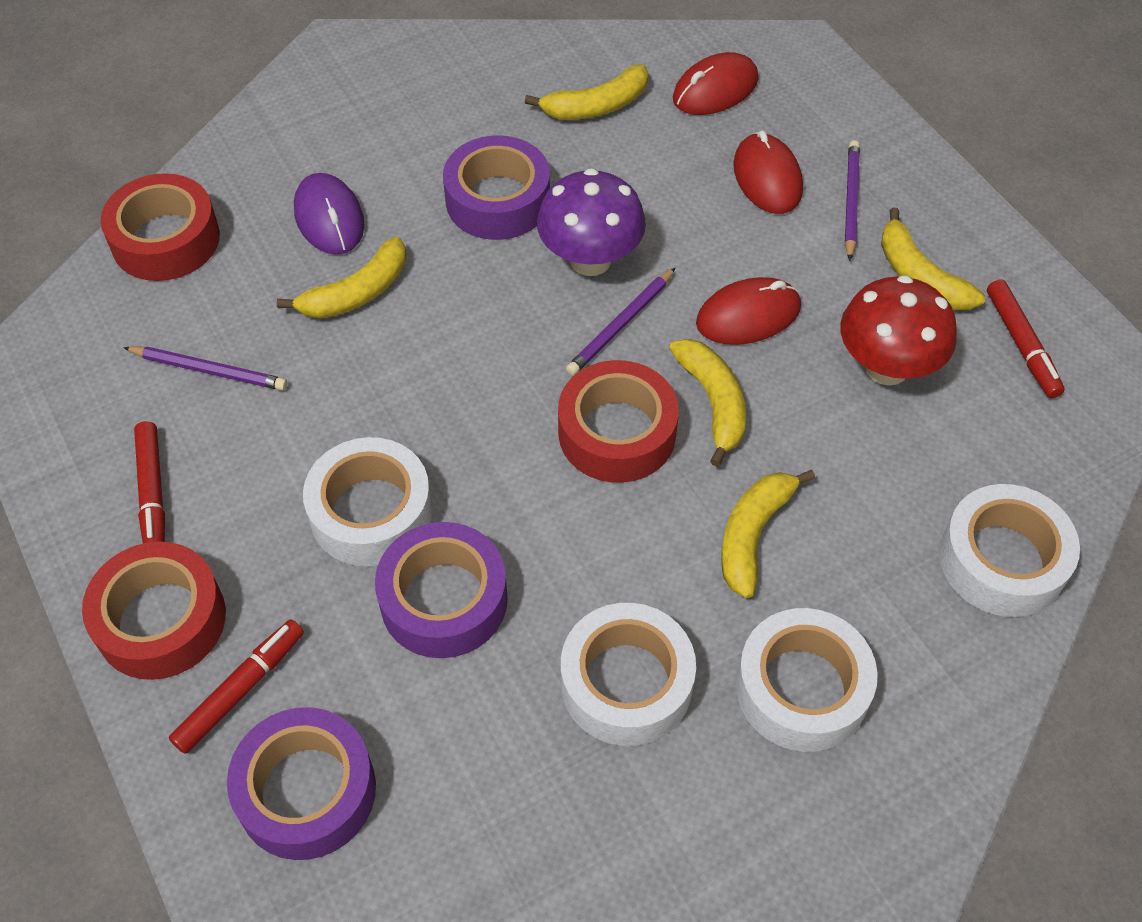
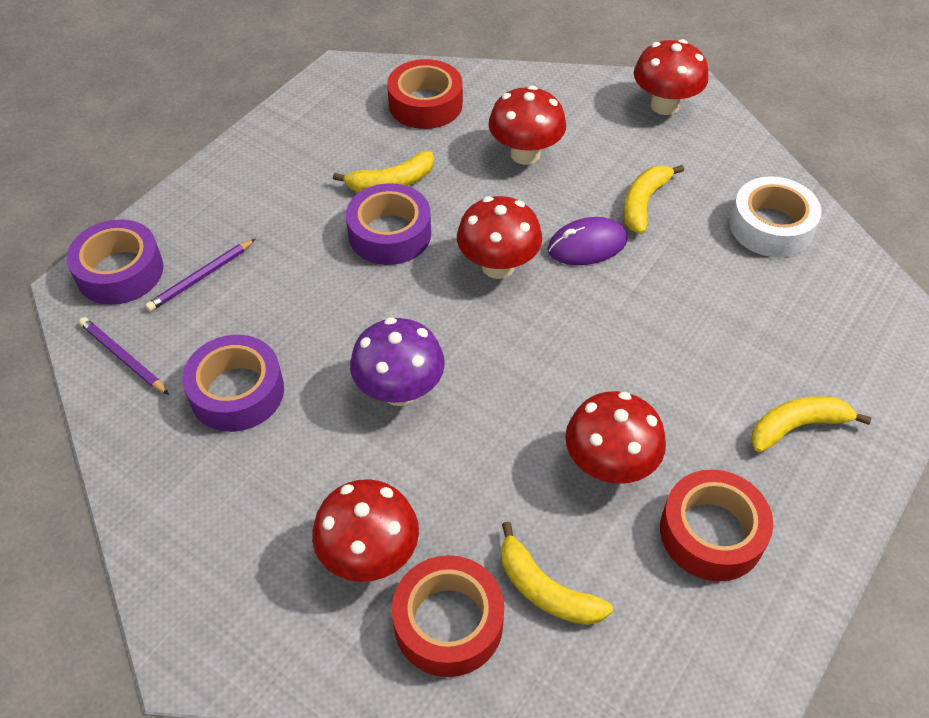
purple pencil: 3 -> 2
red marker: 3 -> 0
red mouse: 3 -> 0
red mushroom: 1 -> 5
white tape: 4 -> 1
yellow banana: 5 -> 4

